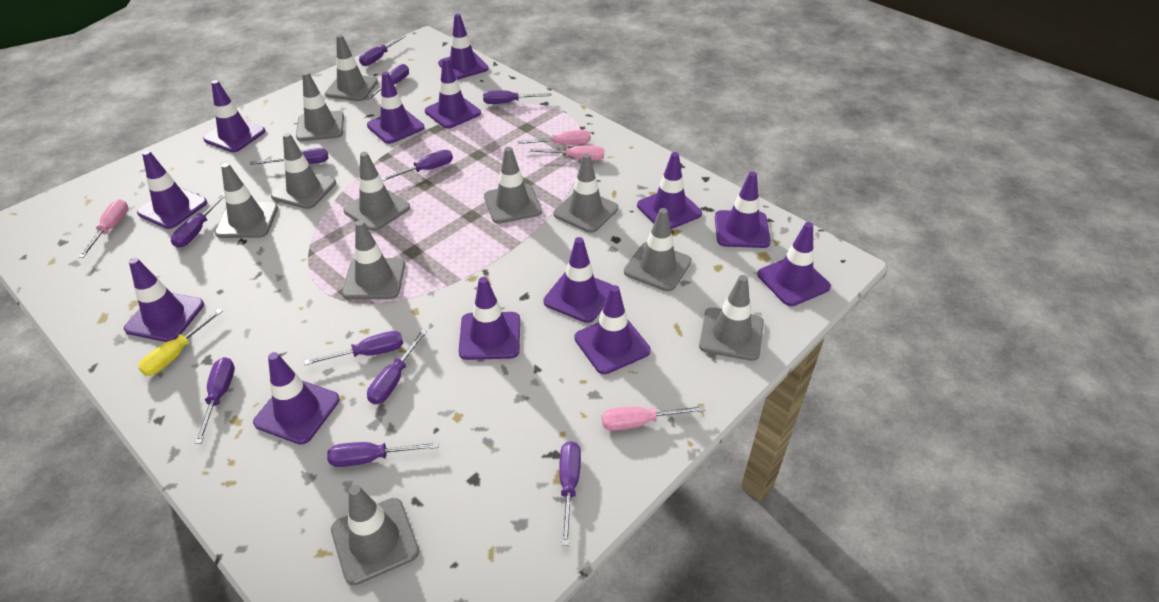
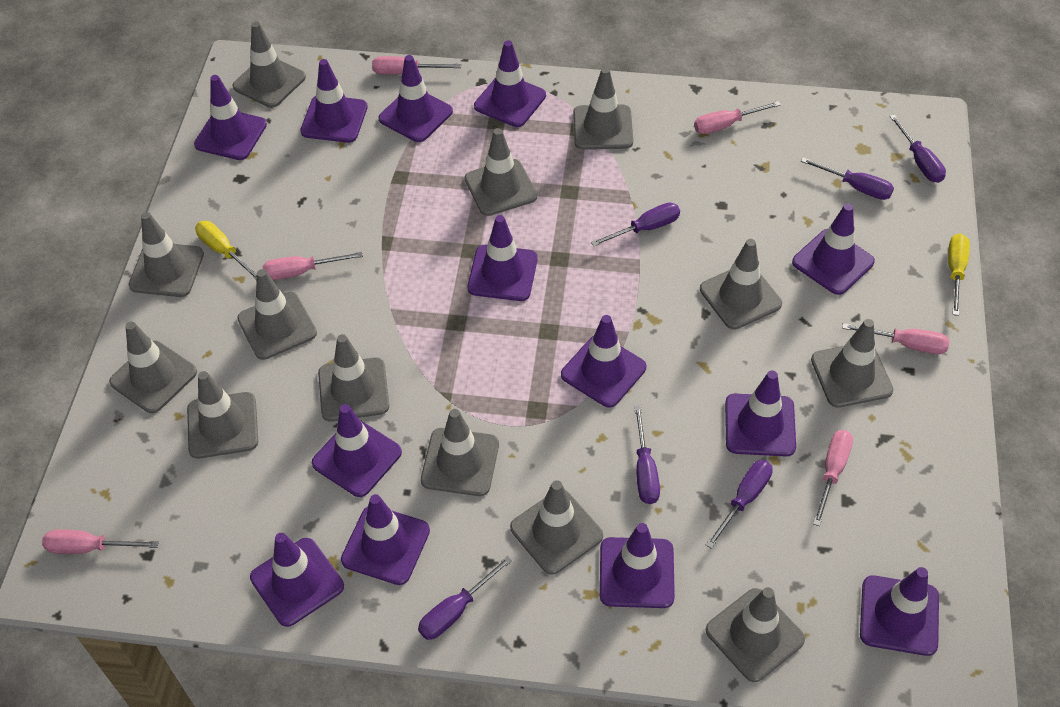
grey traffic cone: 11 -> 13
pink screwdriver: 4 -> 6
purple screwdriver: 11 -> 6
yellow screwdriver: 1 -> 2

